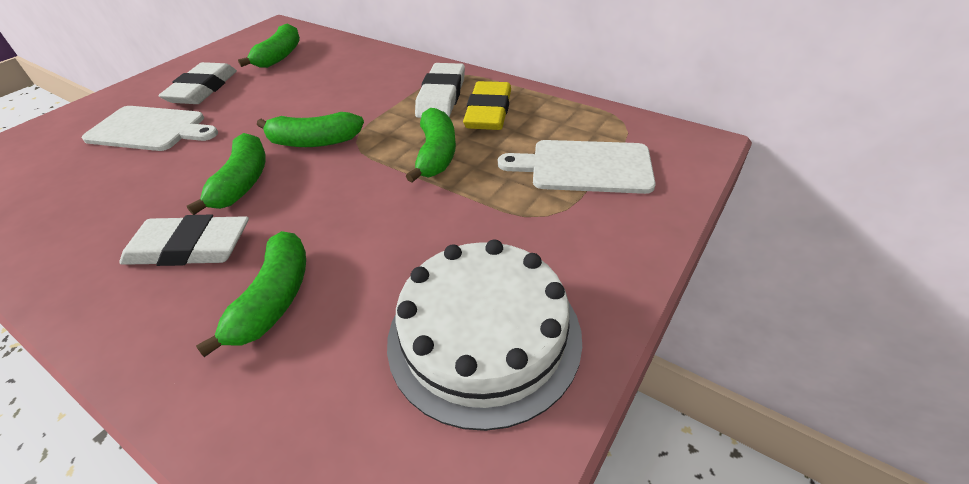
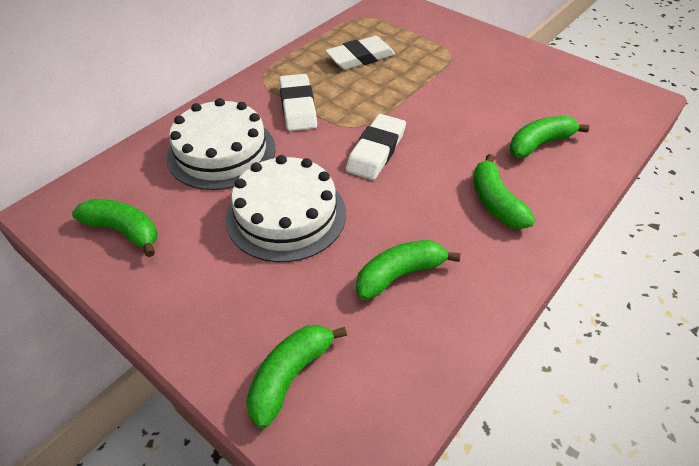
white cake: 1 -> 2
white cutting board: 2 -> 0
yellow eraser: 1 -> 0

